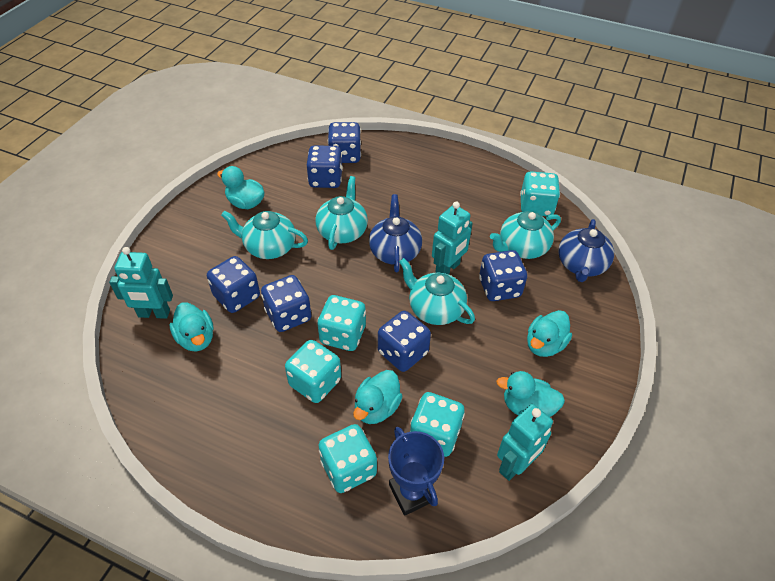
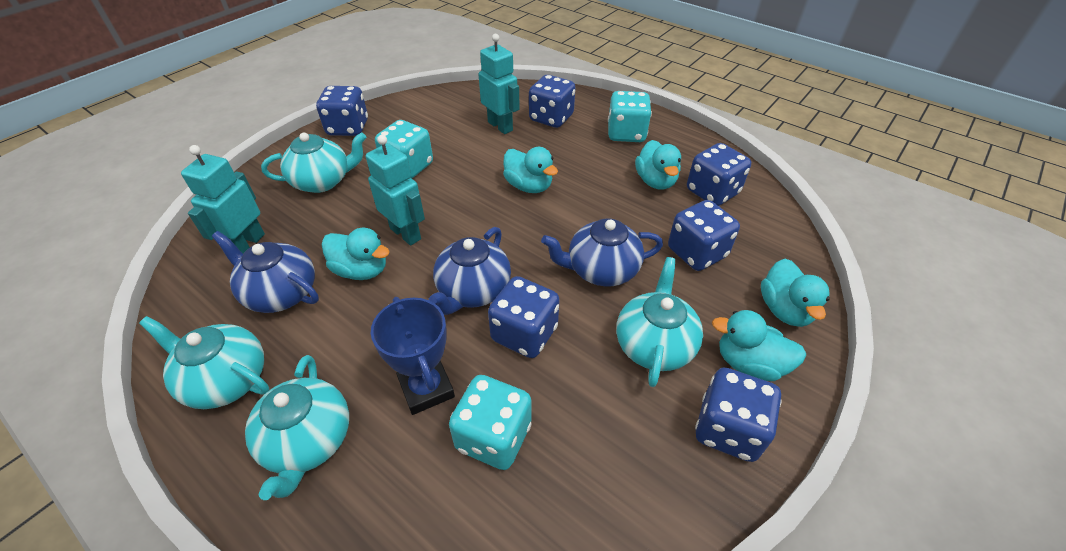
blue teapot: 2 -> 3
turquoise dice: 5 -> 3

